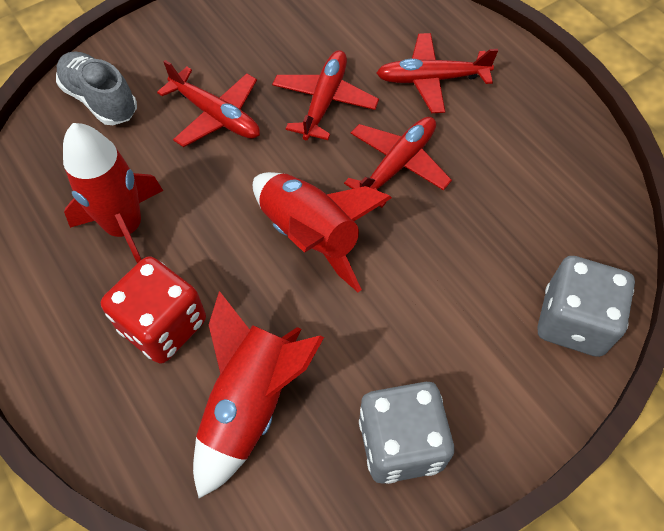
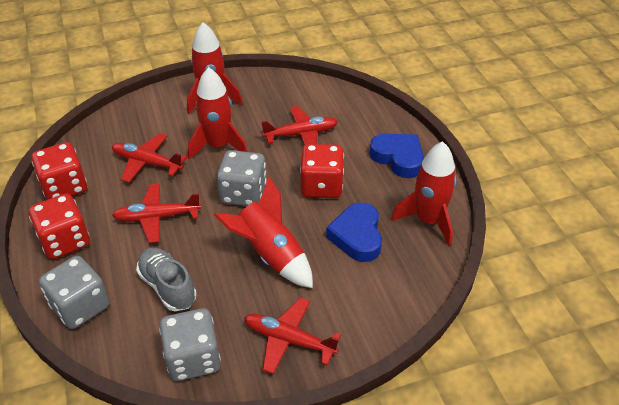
blue heart: 0 -> 2
grey dice: 2 -> 3
red dice: 1 -> 3
red rocket: 3 -> 4

